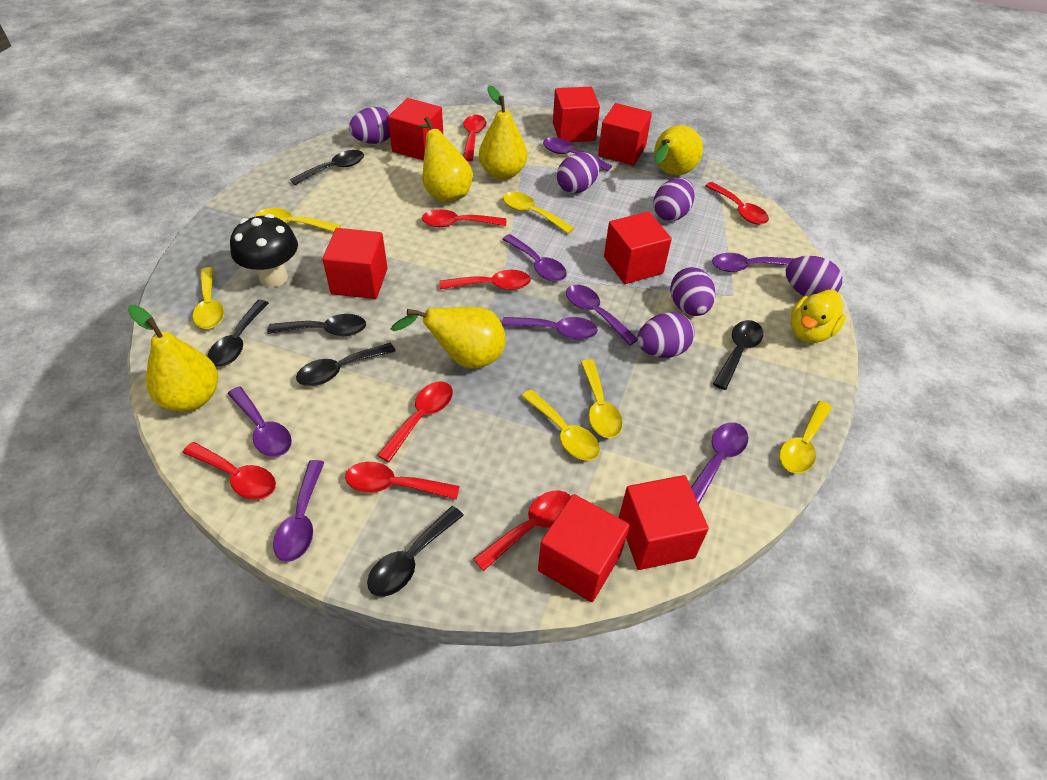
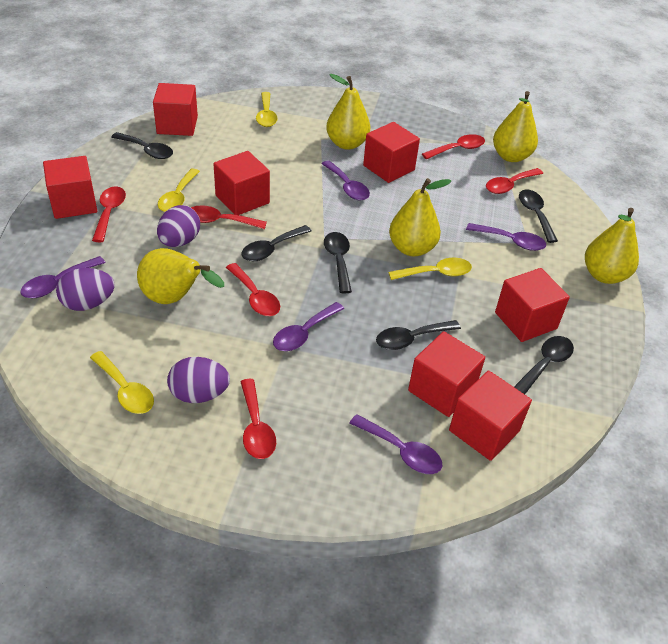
black mushroom: 1 -> 0
purple egg: 6 -> 3
purple spoon: 8 -> 5
red spoon: 8 -> 6
yellow duck: 1 -> 0
yellow spoon: 6 -> 4

